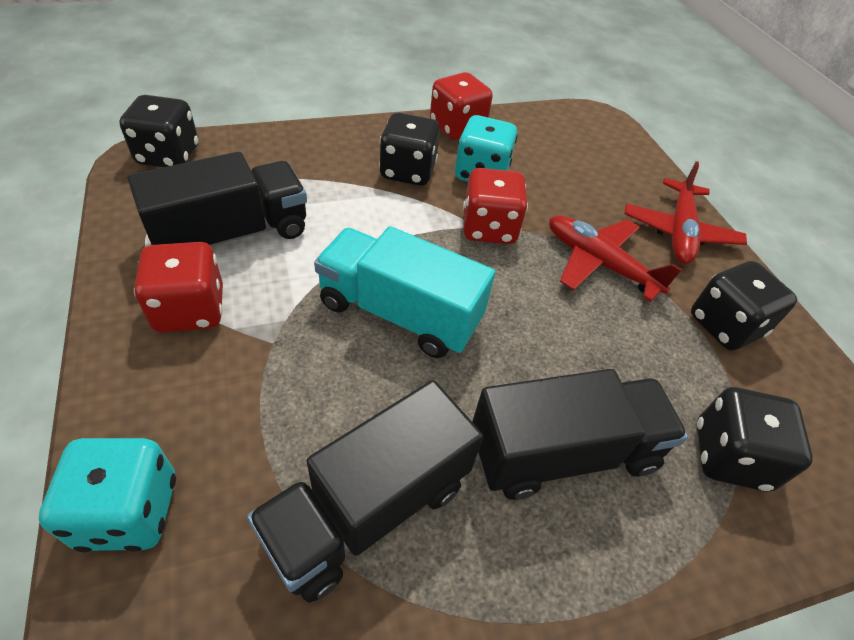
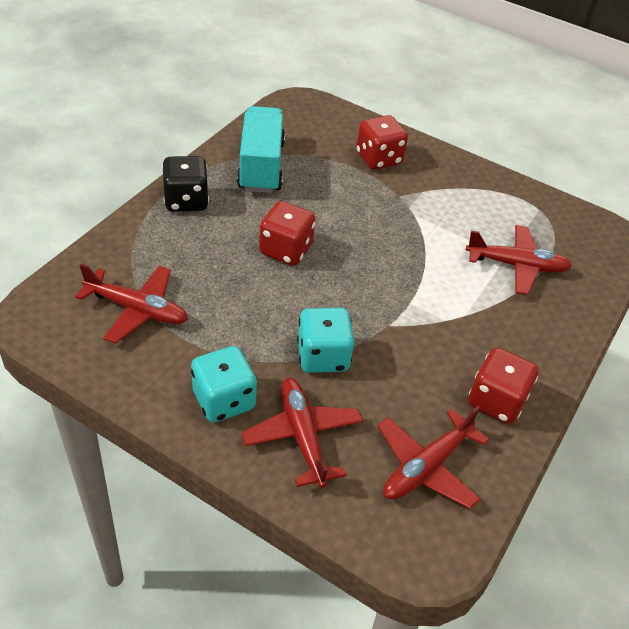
black dice: 4 -> 1
black truck: 3 -> 0
red plane: 2 -> 4

